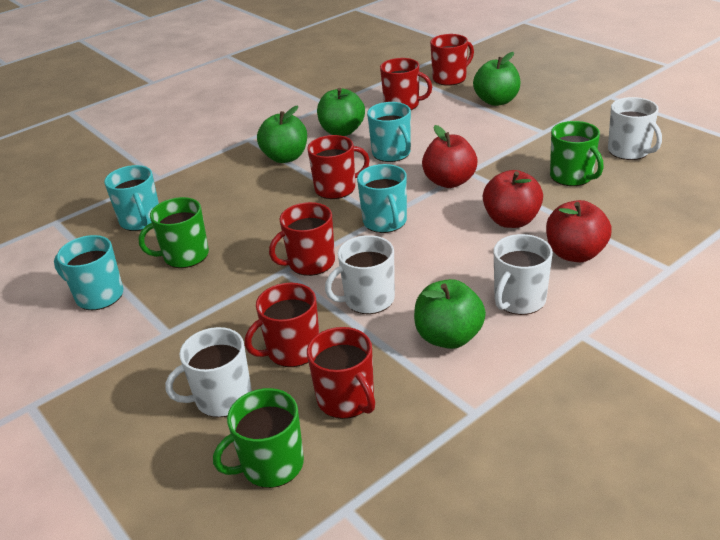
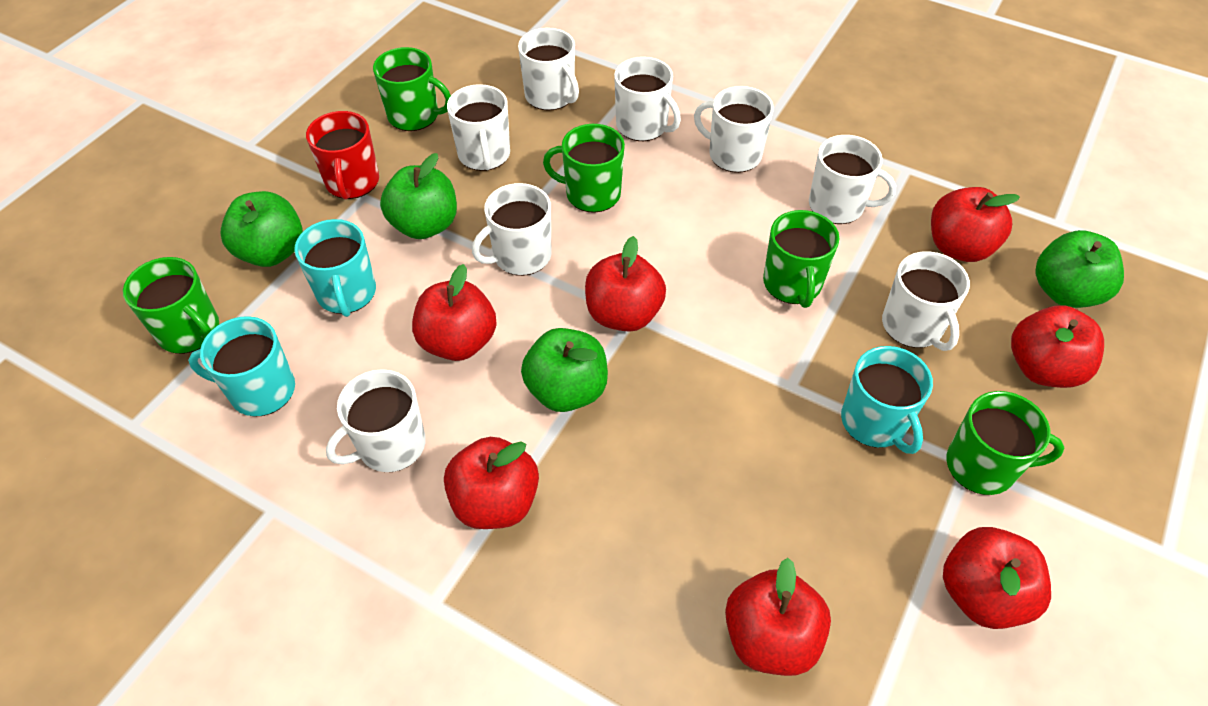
green mug: 3 -> 5
red apple: 3 -> 7
red mug: 6 -> 1
turquoise mug: 4 -> 3
white mug: 4 -> 8

